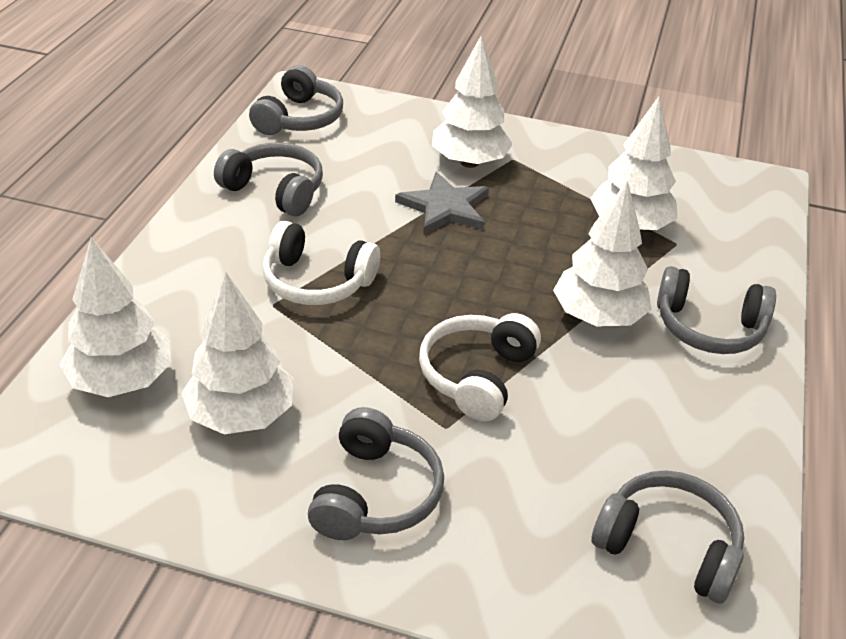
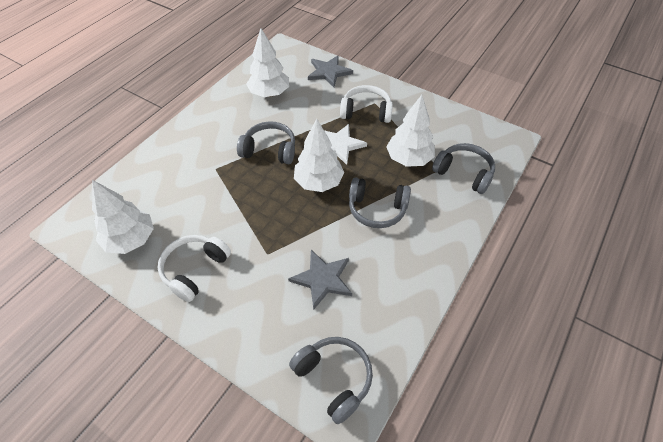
grey headphones: 5 -> 4
grey star: 1 -> 2
white star: 0 -> 1
white tree: 5 -> 4

